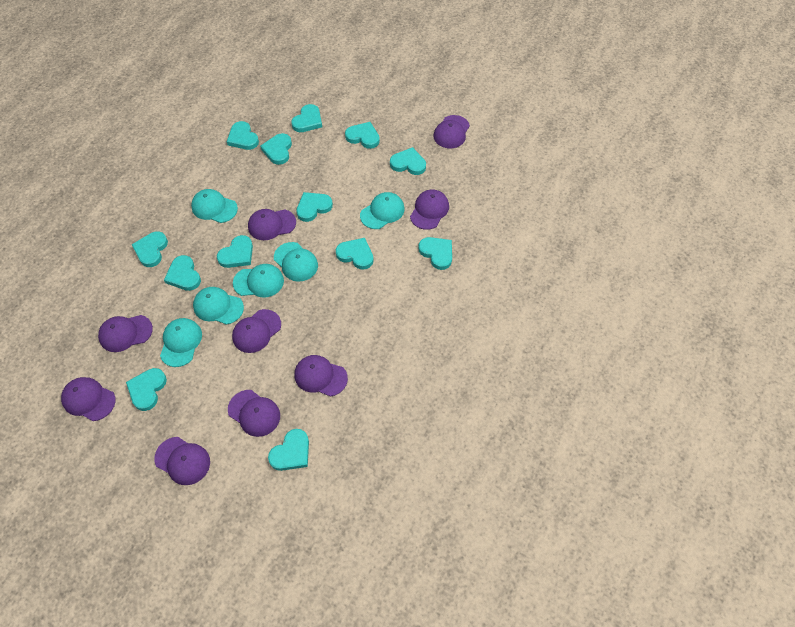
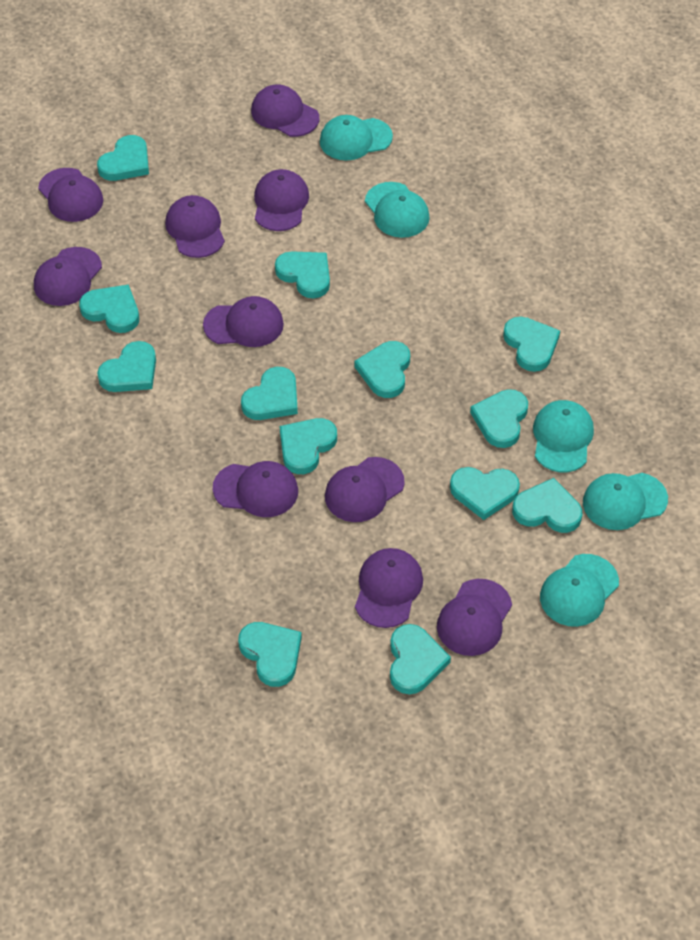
purple cap: 9 -> 10
turquoise cap: 6 -> 5

